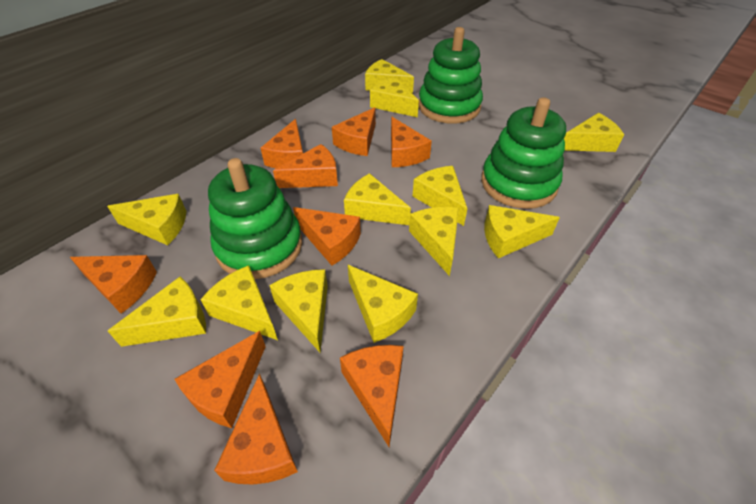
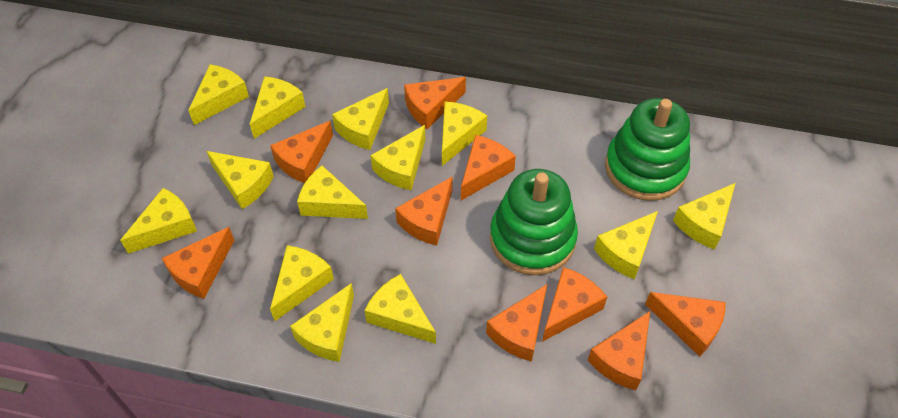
green stacking toy: 3 -> 2
yellow cheese: 12 -> 13

